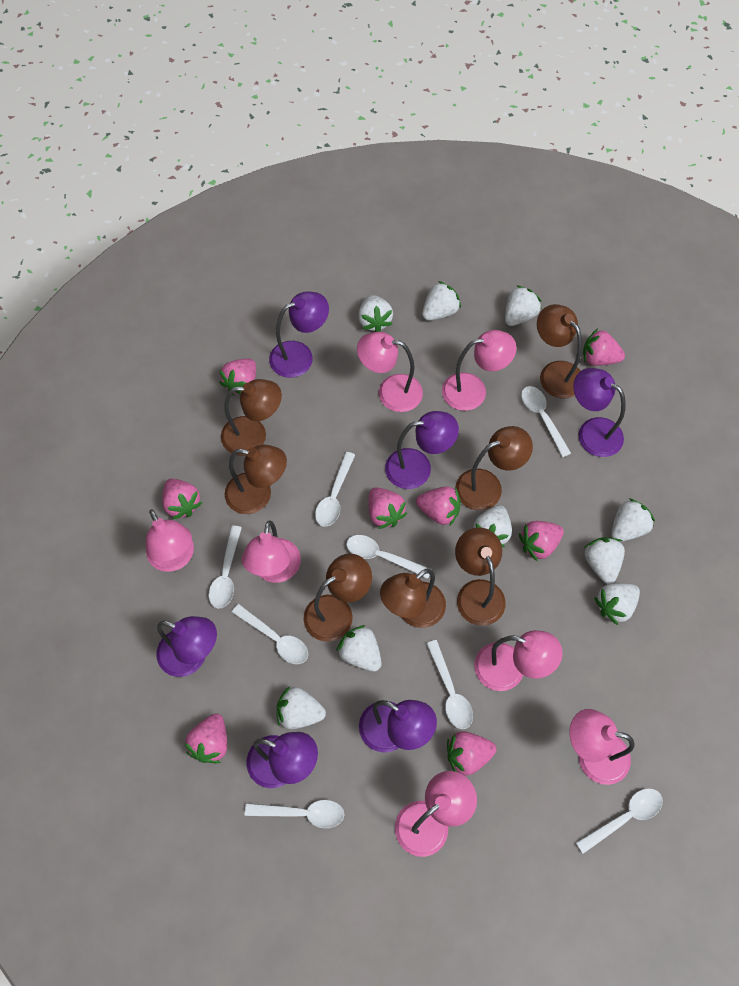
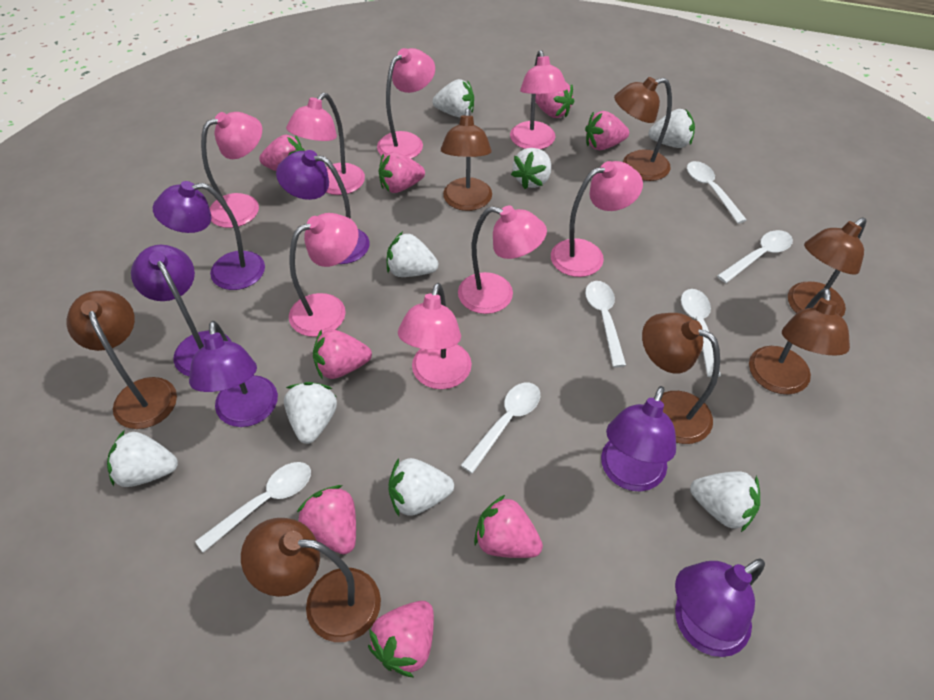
pink lamp: 7 -> 8
white spoon: 8 -> 6
white strawberry: 9 -> 8

